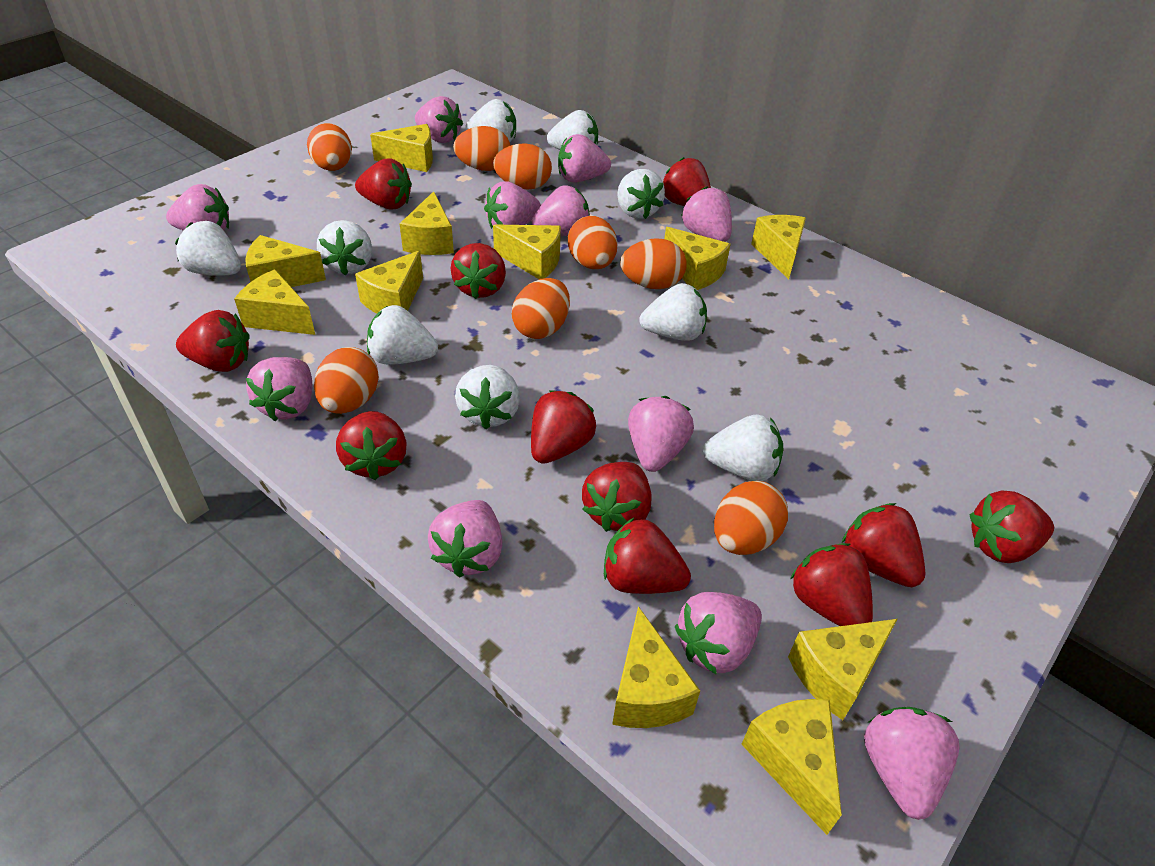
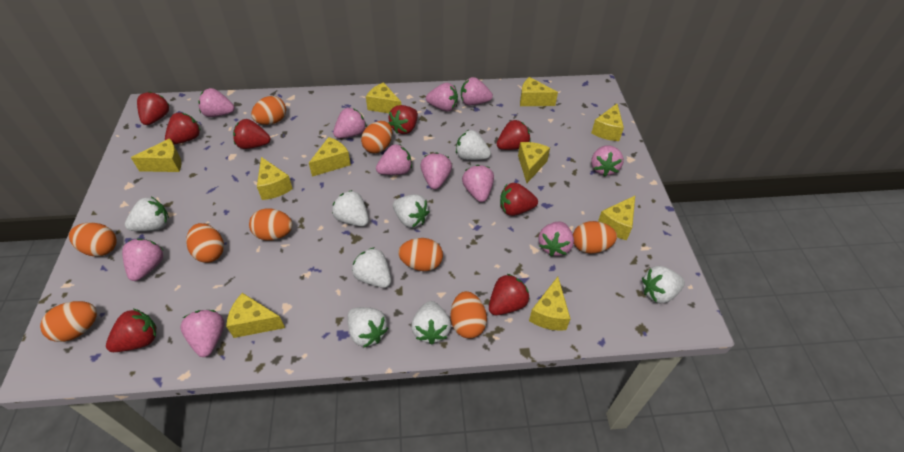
orange egg: 8 -> 9
red strawberry: 11 -> 8
white strawberry: 9 -> 8
yellow cheese: 11 -> 10

